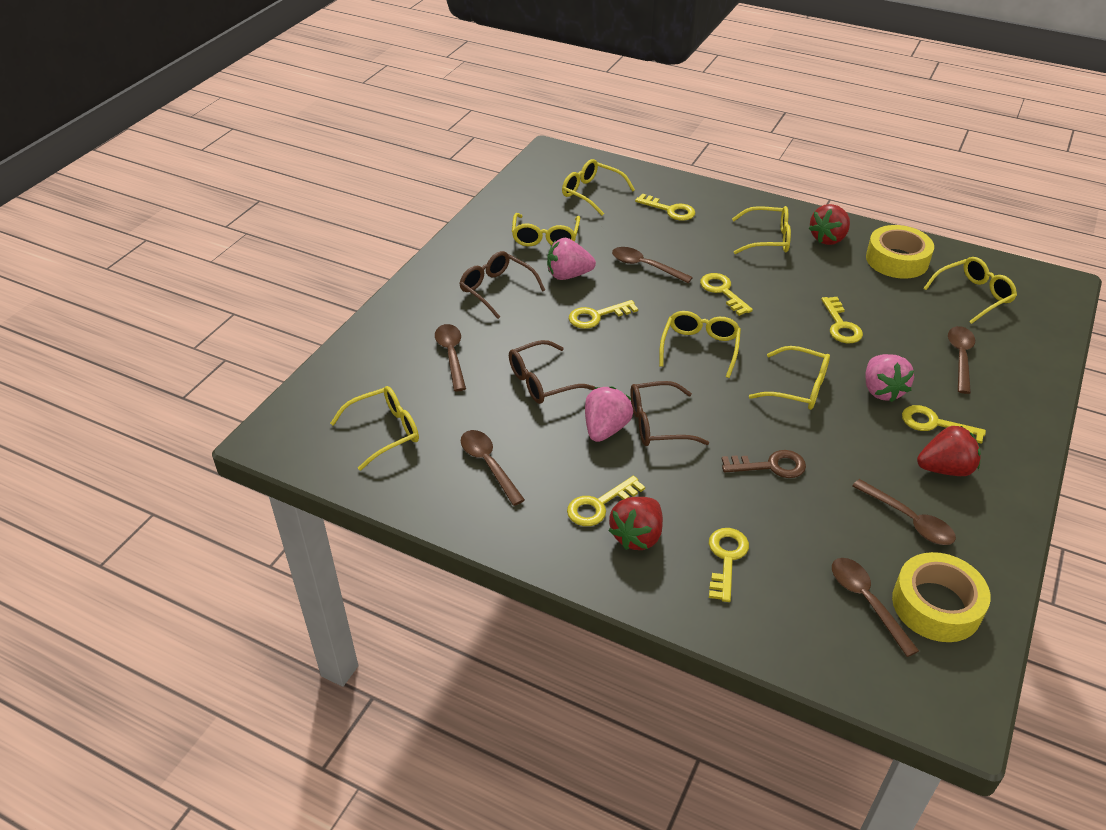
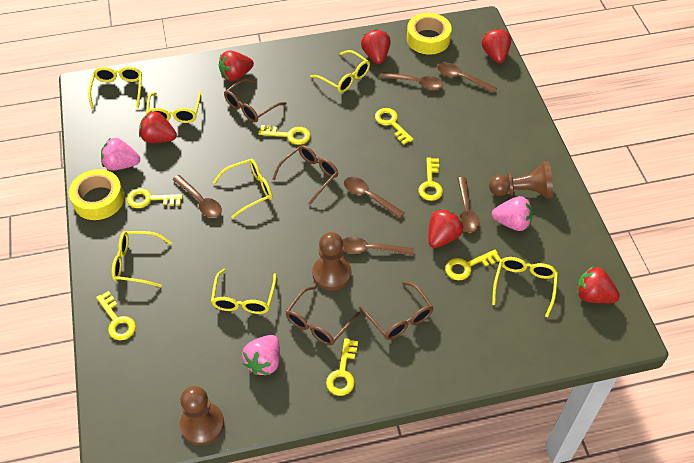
brown glasses: 3 -> 4
brown key: 1 -> 0
brown pawn: 0 -> 3
red strawberry: 3 -> 6

